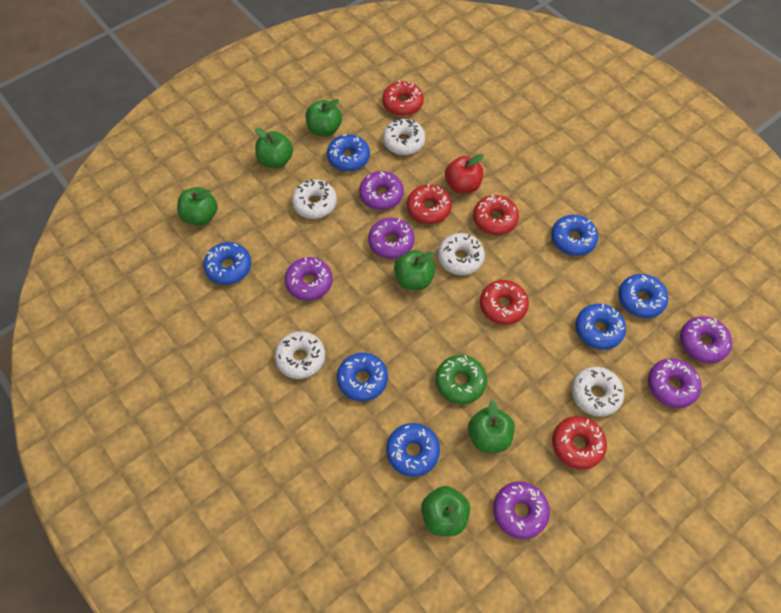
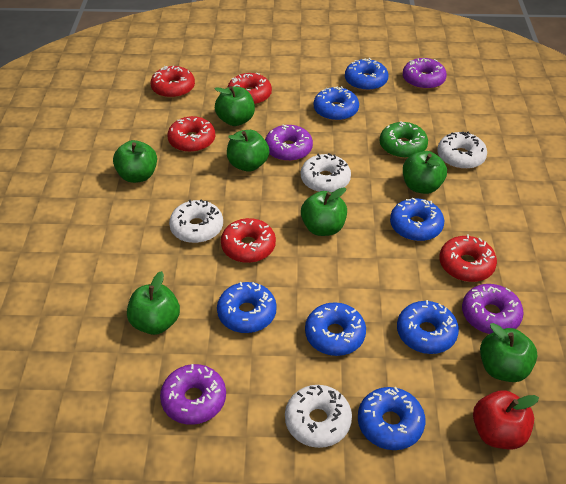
green apple: 6 -> 7
purple donut: 6 -> 4
white donut: 5 -> 4

